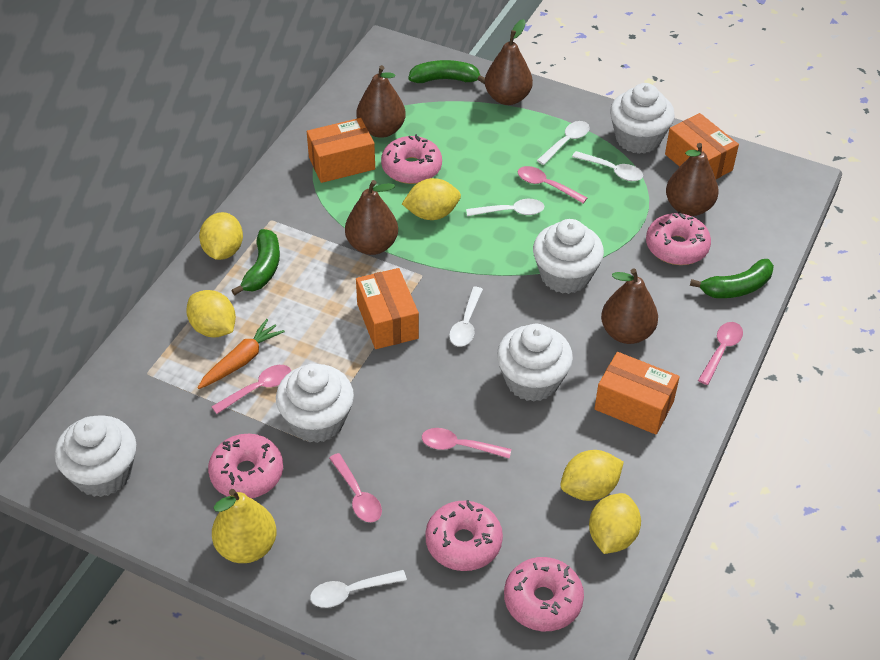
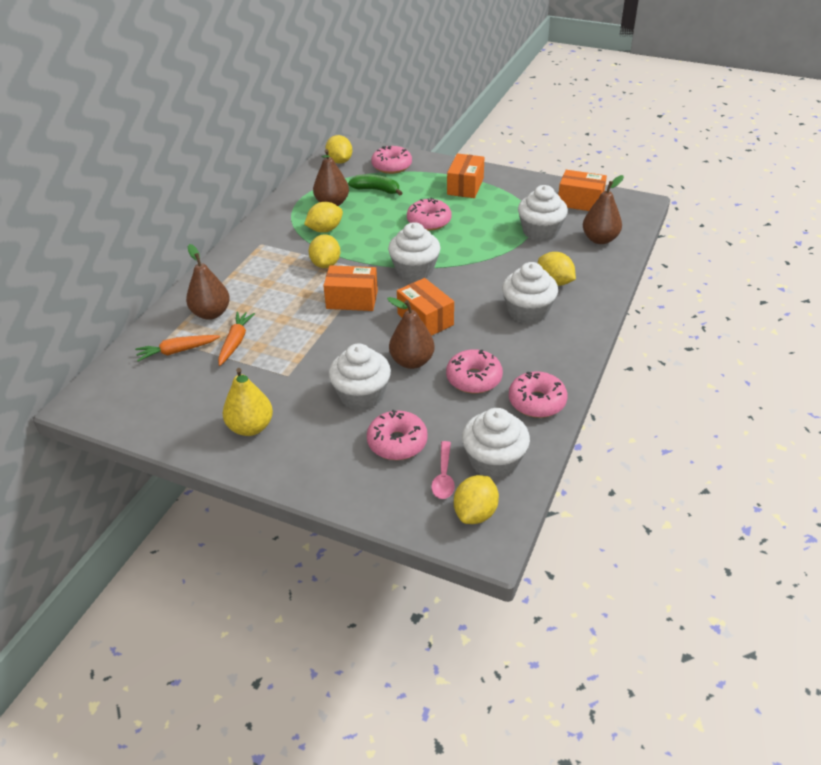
brown pear: 5 -> 4
green banana: 3 -> 1
orange carrot: 1 -> 2
pink spoon: 5 -> 1
white spoon: 5 -> 0

